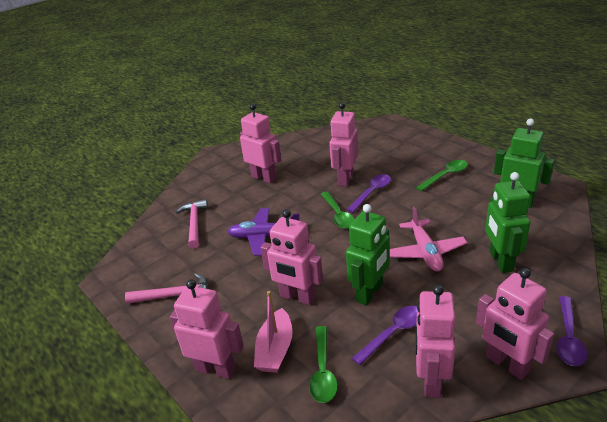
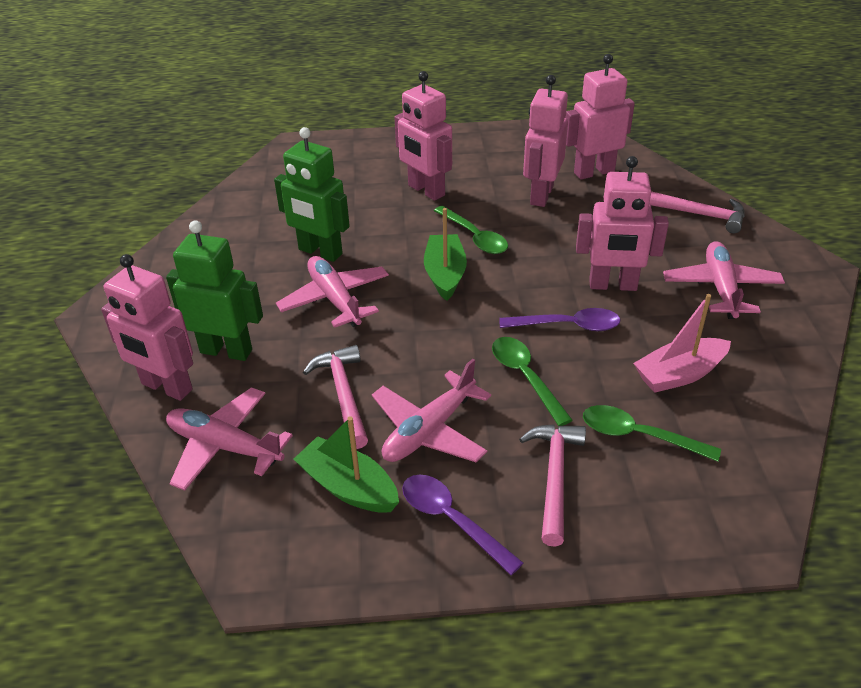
green boat: 0 -> 2
green robot: 3 -> 2
pink hammer: 2 -> 3
pink plane: 1 -> 4
pink robot: 6 -> 5
purple plane: 1 -> 0
purple spoon: 3 -> 2

